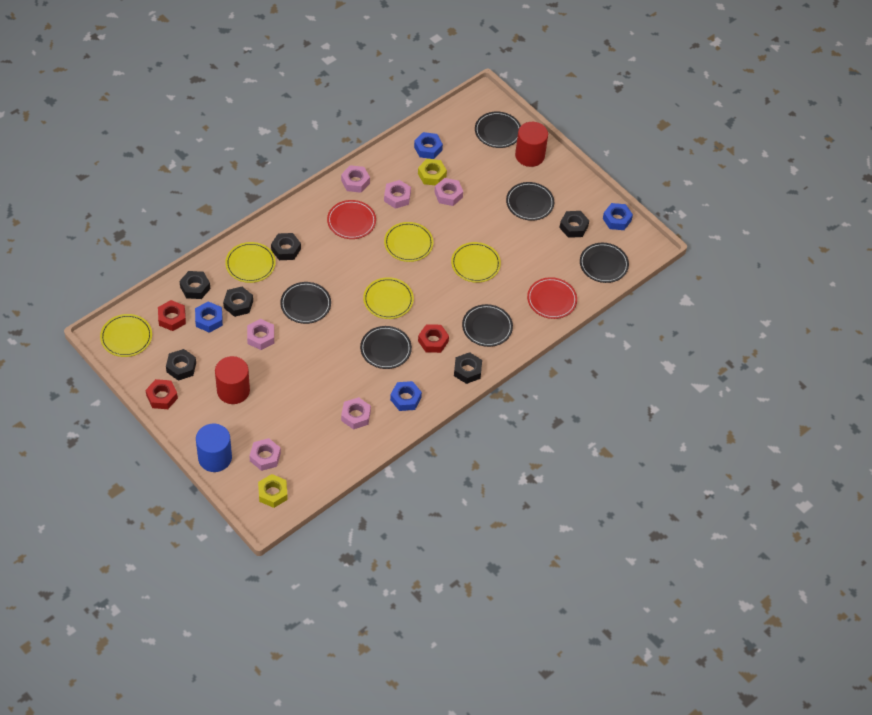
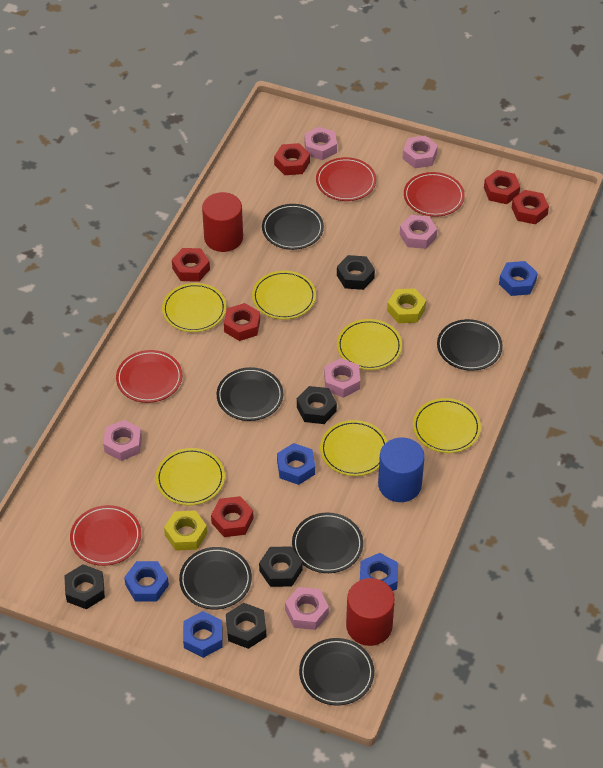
black nut: 6 -> 5
blue nut: 4 -> 5
red nut: 3 -> 6
red plate: 2 -> 4
yellow plate: 5 -> 6

